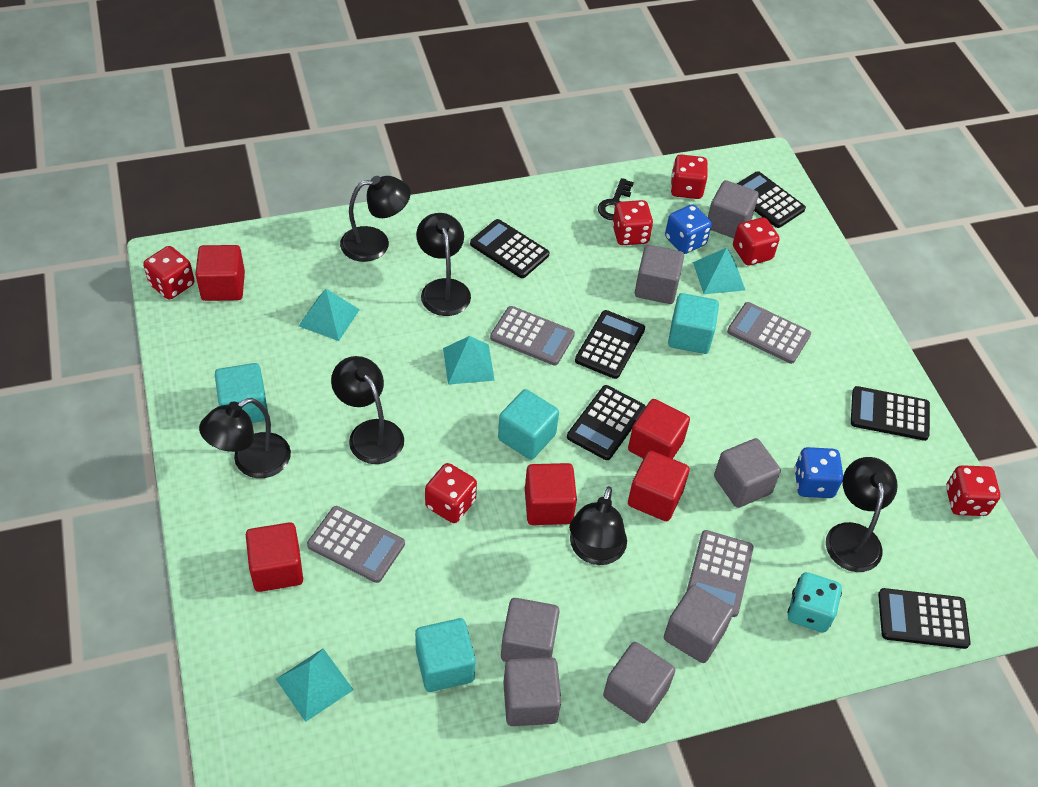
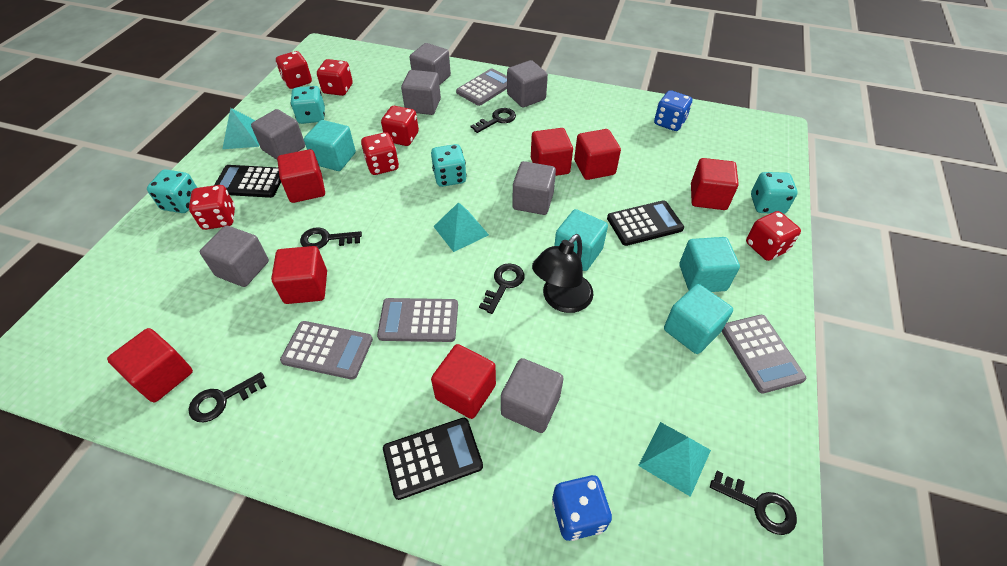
black calculator: 6 -> 3
black key: 1 -> 5
black lamp: 6 -> 1
red cube: 5 -> 7
turquoise dice: 1 -> 4
turquoise pyramid: 4 -> 3

